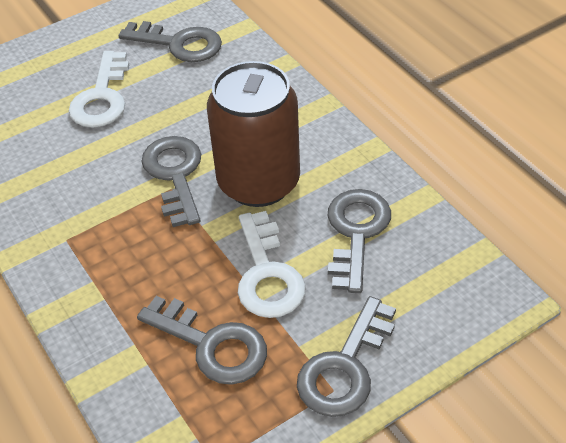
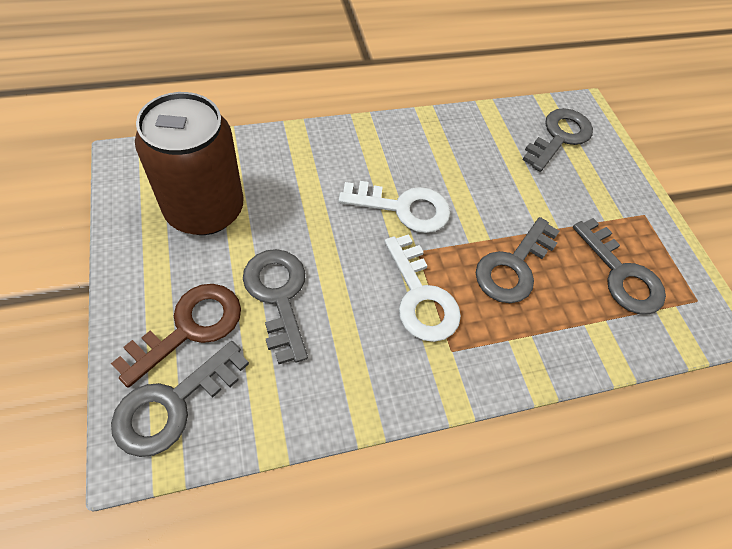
brown key: 0 -> 1

